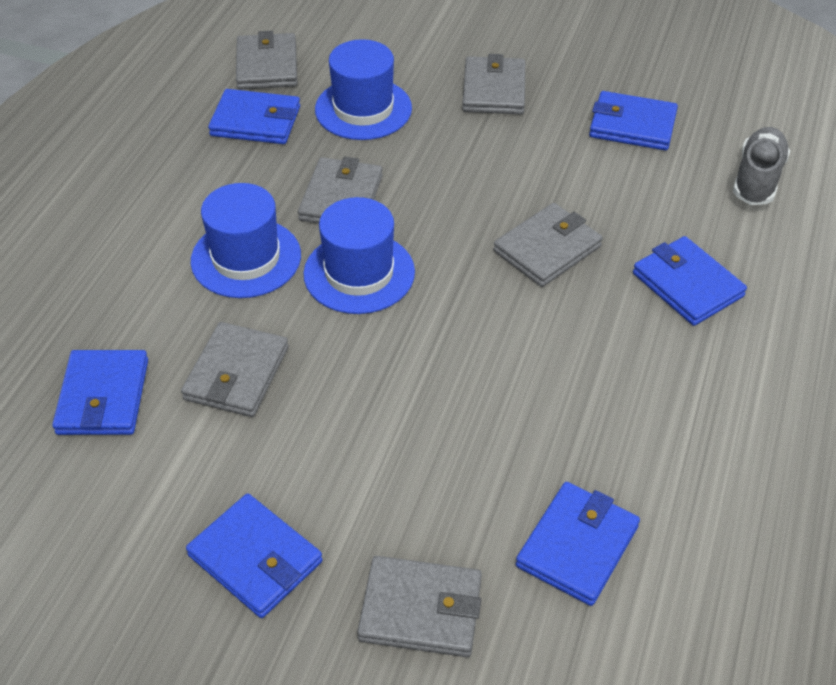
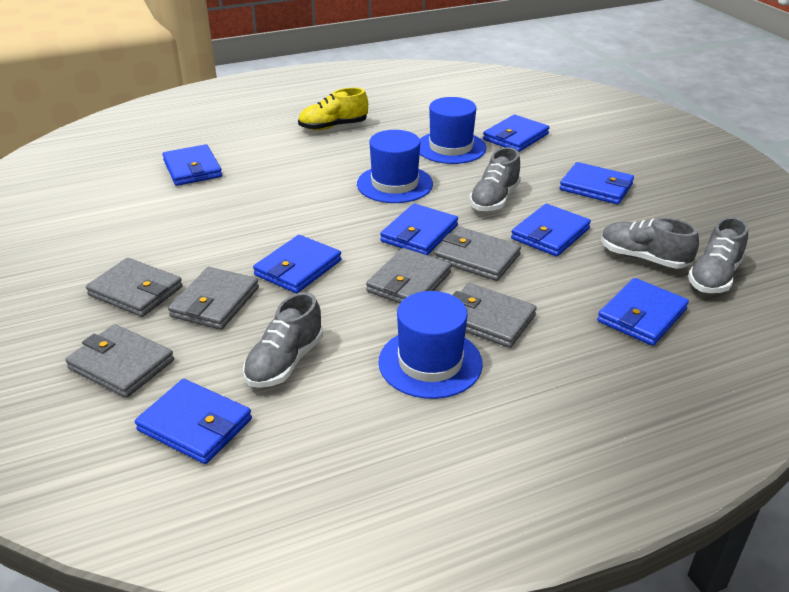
blue wallet: 6 -> 8
grey shoe: 1 -> 4
yellow shoe: 0 -> 1

